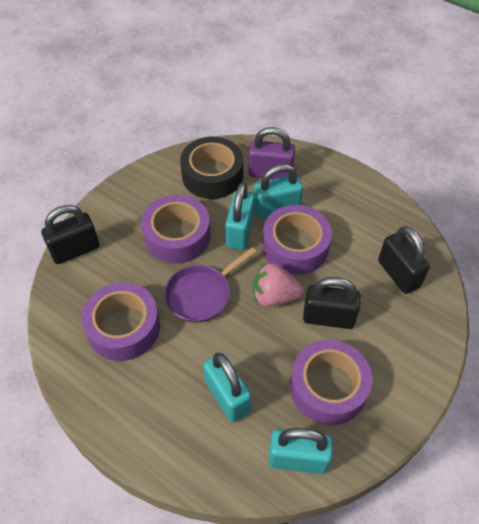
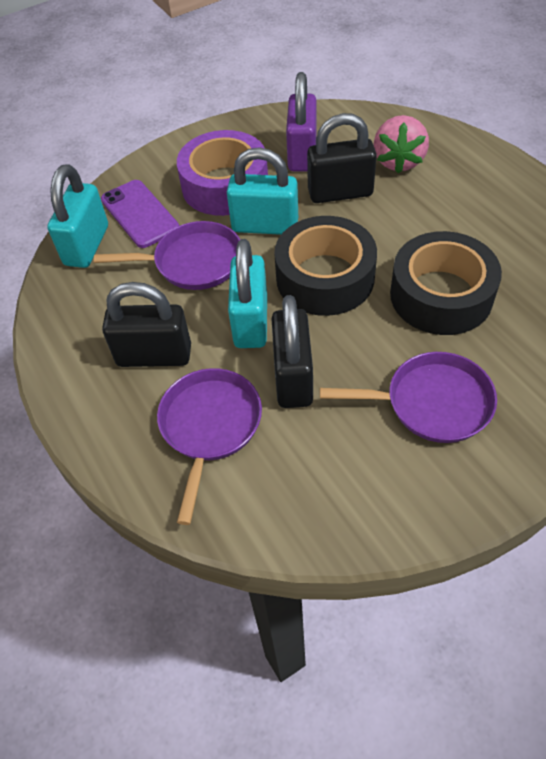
black tape: 1 -> 2
purple pan: 1 -> 3
purple phone: 0 -> 1
purple tape: 4 -> 1
turquoise padlock: 4 -> 3

